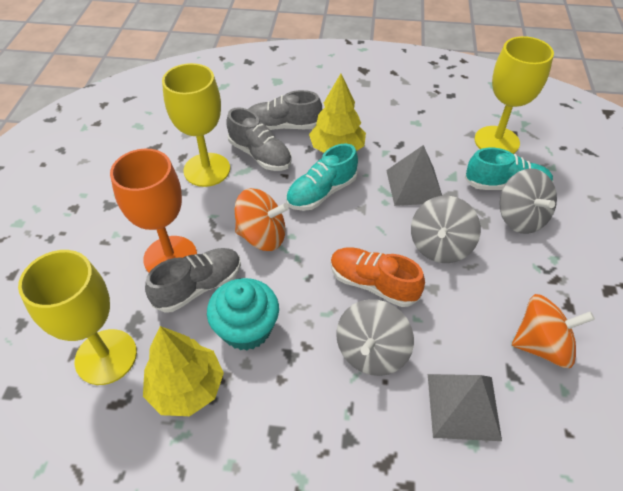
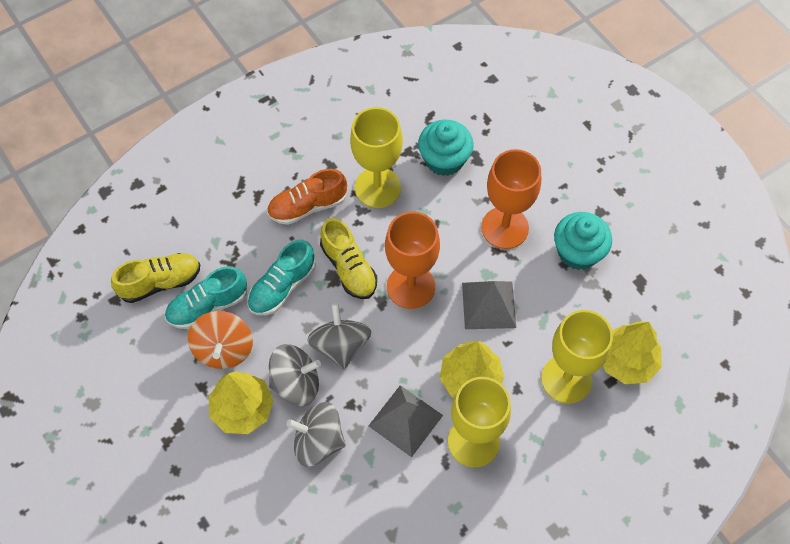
grey shoe: 3 -> 0
orange goblet: 1 -> 2
orange spinning top: 2 -> 1
turquoise cupcake: 1 -> 2
yellow shoe: 0 -> 2
yellow tree: 2 -> 3

